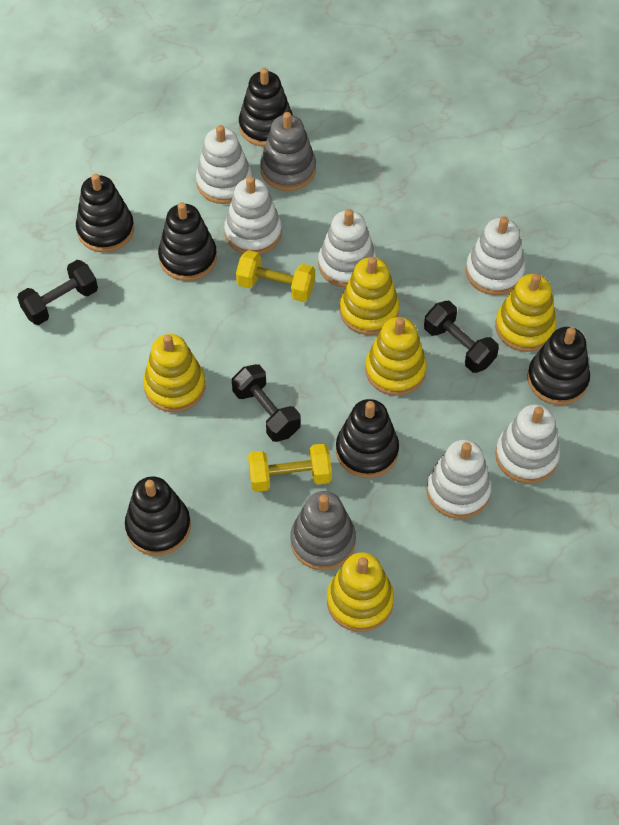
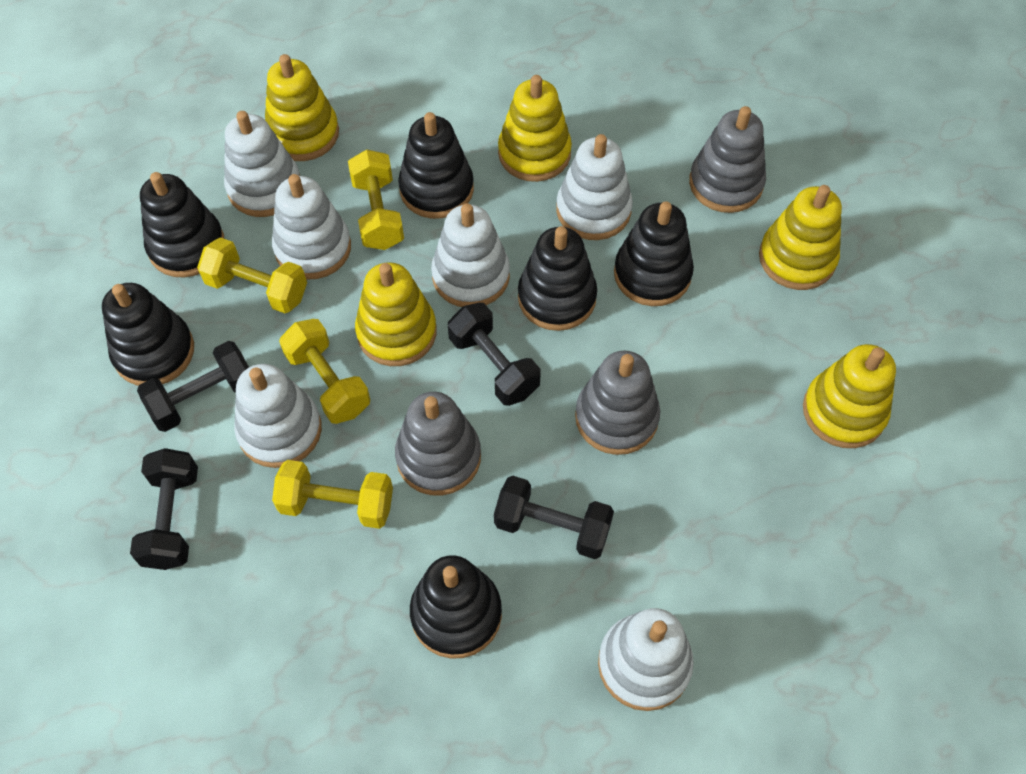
black dumbbell: 3 -> 4
grey stacking toy: 2 -> 3
yellow dumbbell: 2 -> 4

